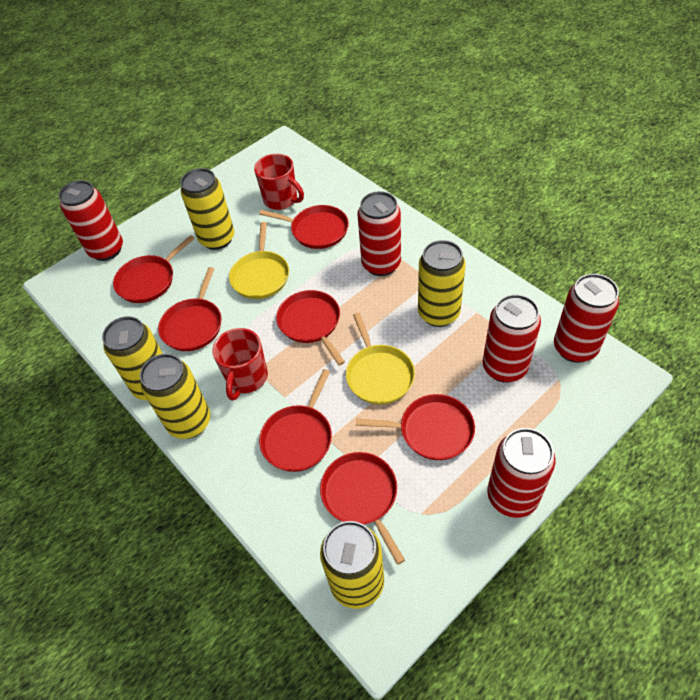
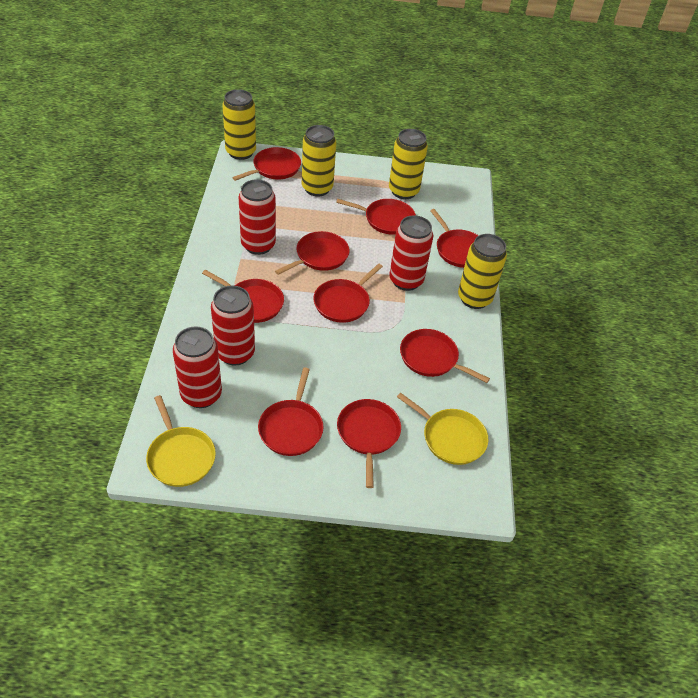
red can: 5 -> 4
red mug: 2 -> 0
red pan: 7 -> 9
yellow can: 5 -> 4

